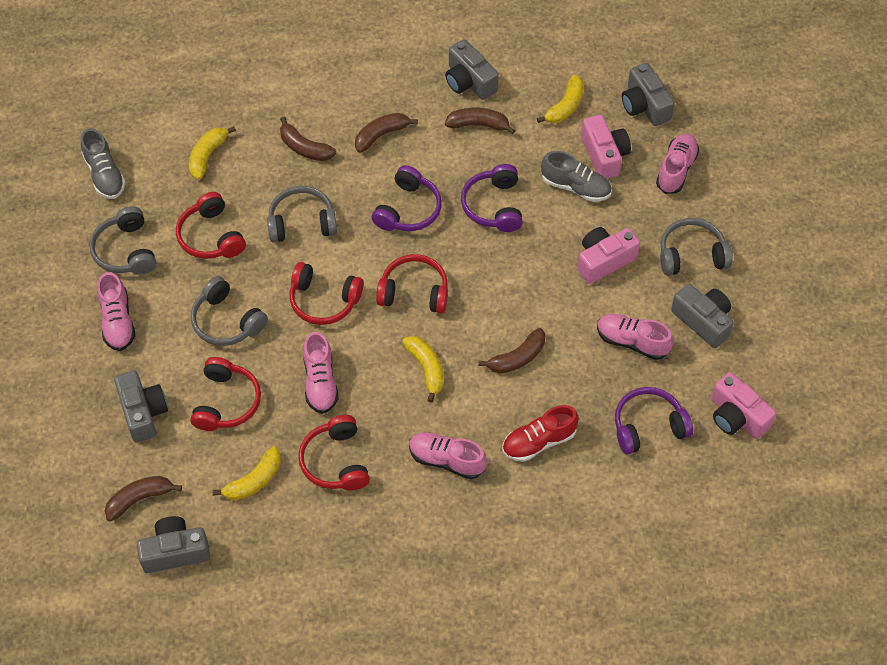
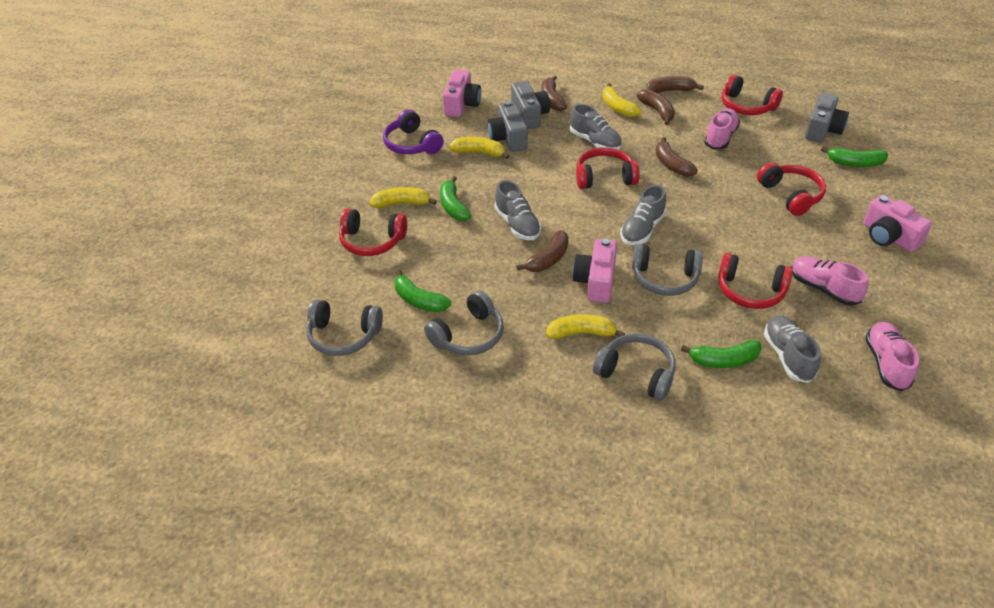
green banana: 0 -> 4
grey camera: 5 -> 3
grey shoe: 2 -> 4
pink shoe: 5 -> 3
purple headphones: 3 -> 1
red shoe: 1 -> 0

